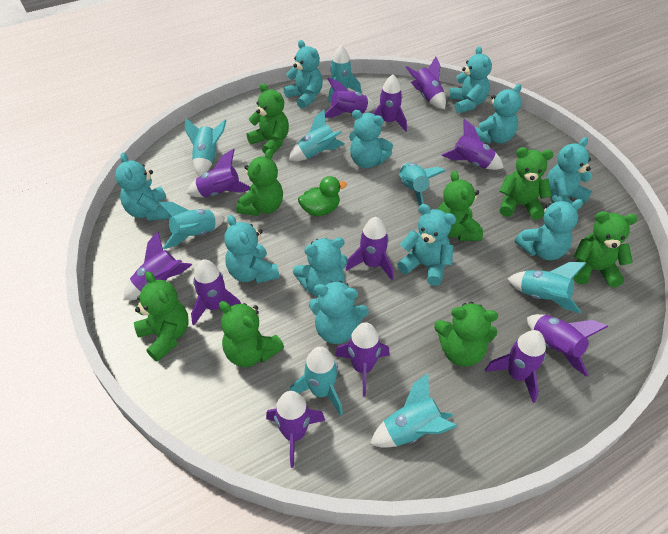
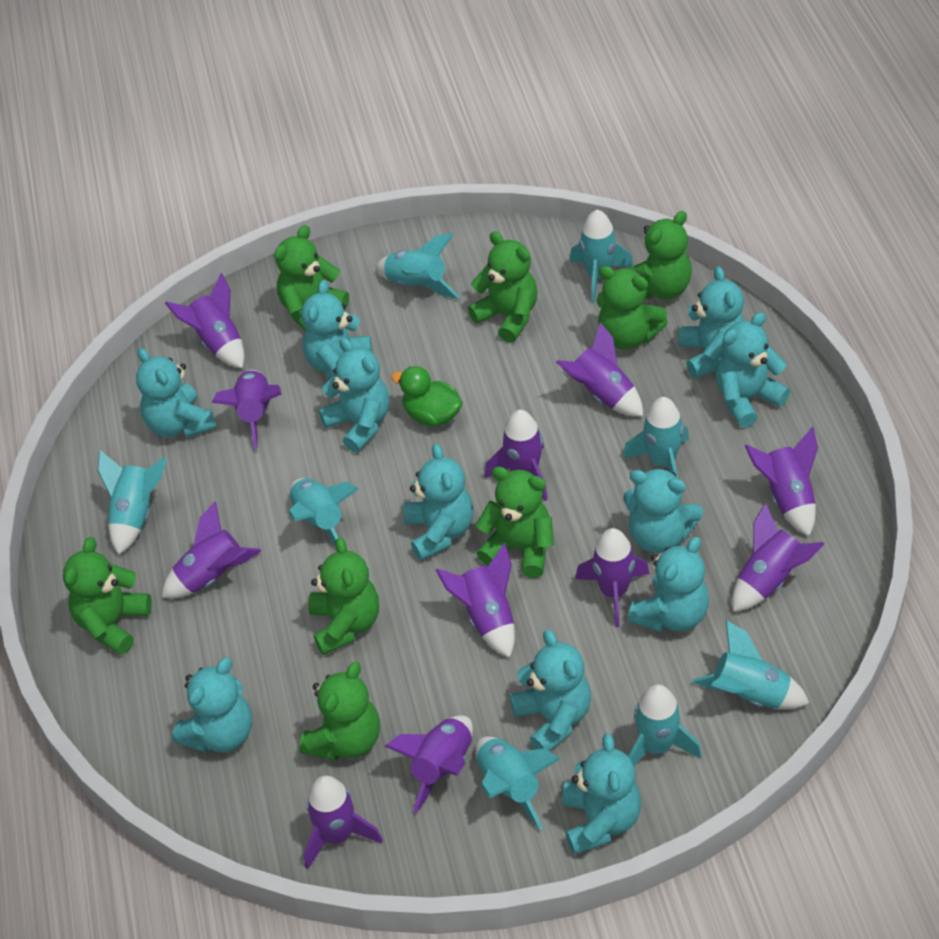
purple rocket: 12 -> 11

